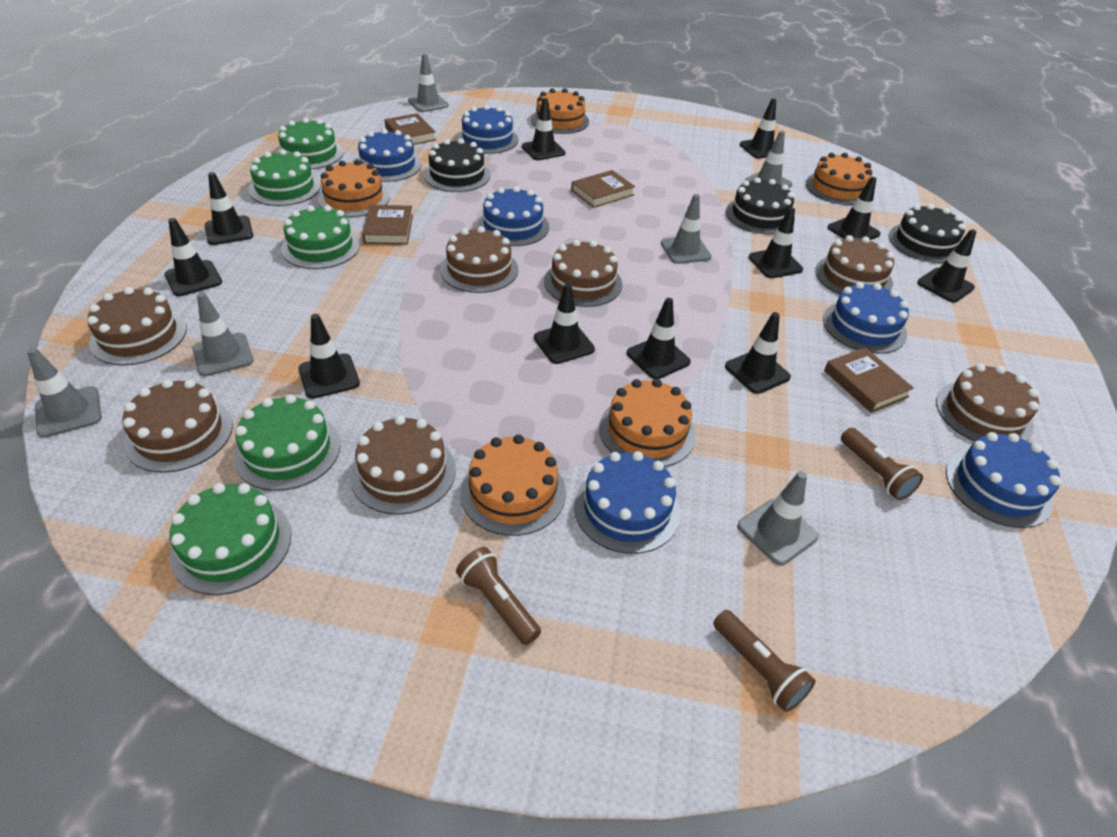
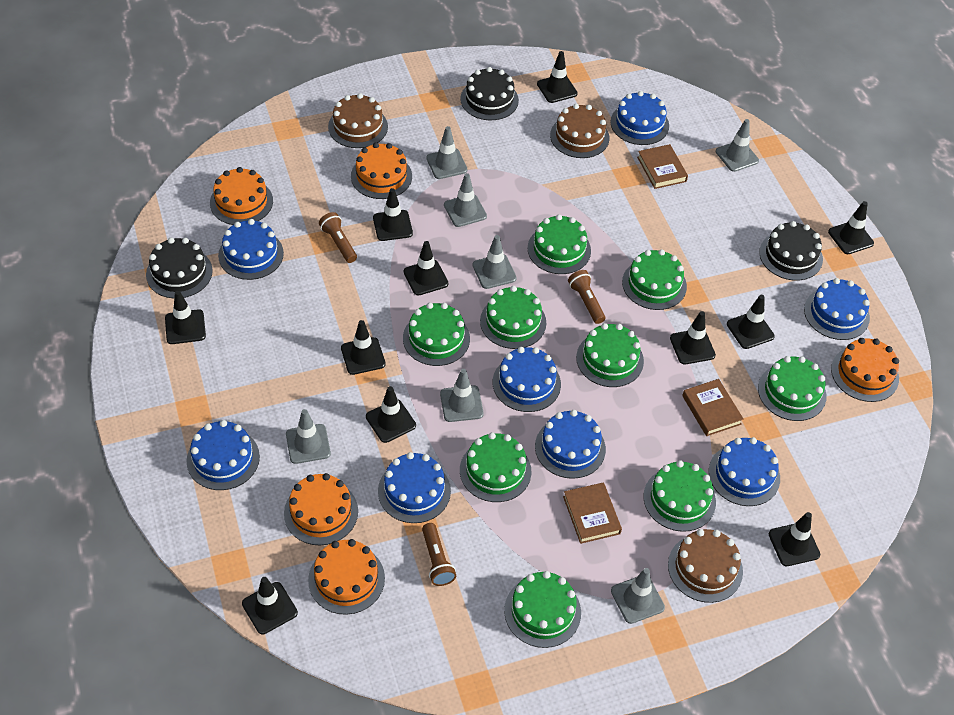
blue cake: 6 -> 8
brown book: 4 -> 3
brown cake: 7 -> 3
green cake: 5 -> 9
grey traffic cone: 6 -> 7

